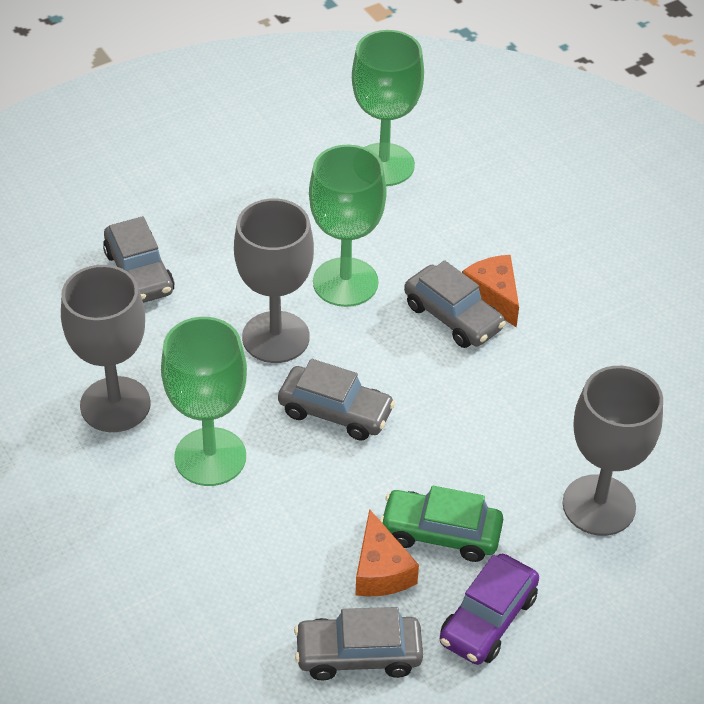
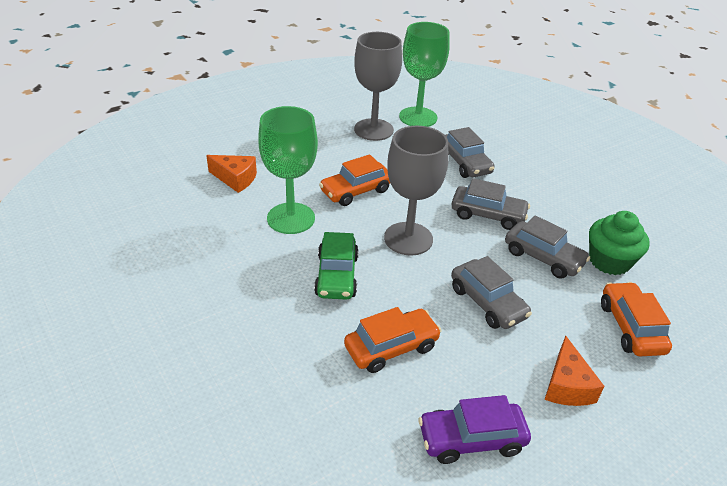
green cupcake: 0 -> 1
green goblet: 3 -> 2
grey goblet: 3 -> 2
orange car: 0 -> 3

